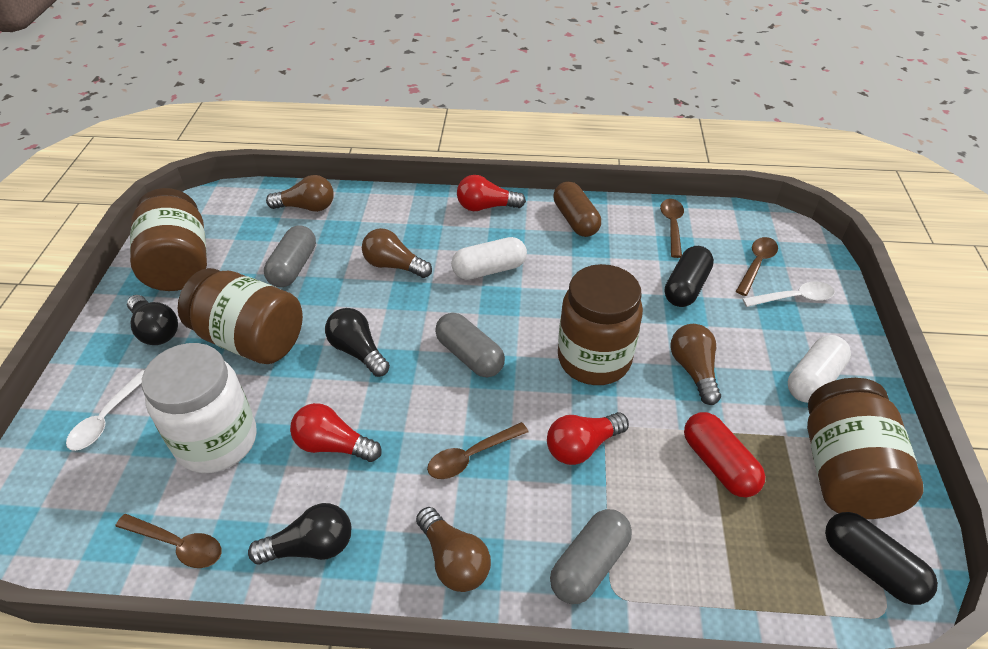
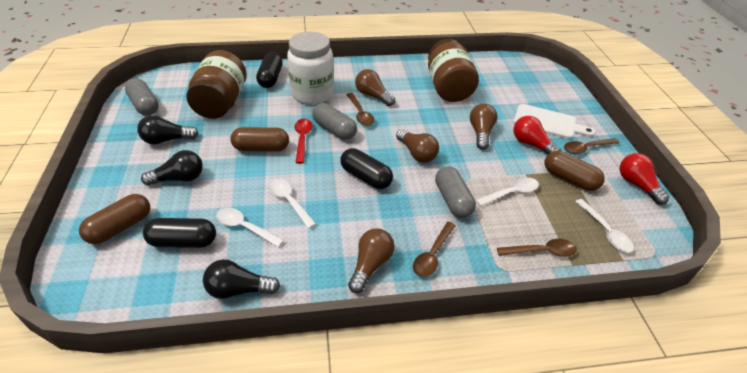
black capsule: 2 -> 3
brown capsule: 1 -> 3
brown jar: 4 -> 2
red capsule: 1 -> 0
red light bulb: 3 -> 2
red spoon: 0 -> 1
white capsule: 2 -> 0
white cutting board: 0 -> 1
white spoon: 2 -> 4

